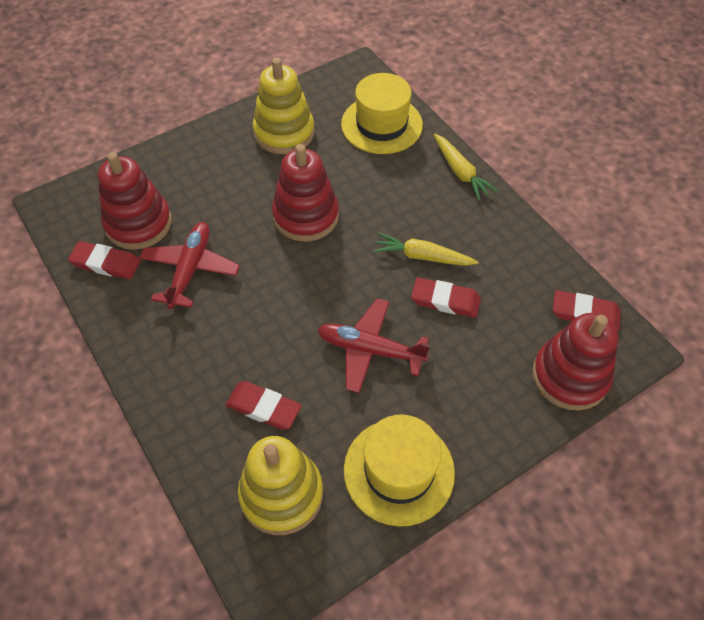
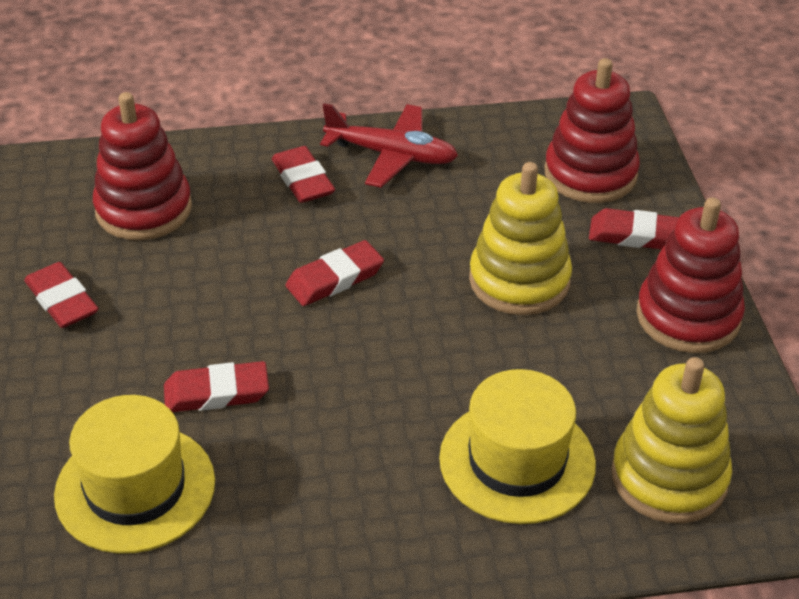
red eraser: 4 -> 5
red plane: 2 -> 1
yellow carrot: 2 -> 0

